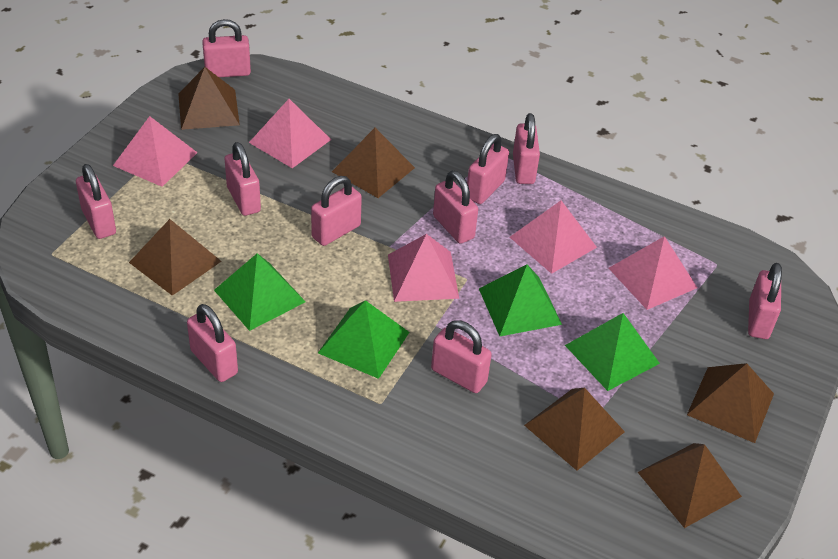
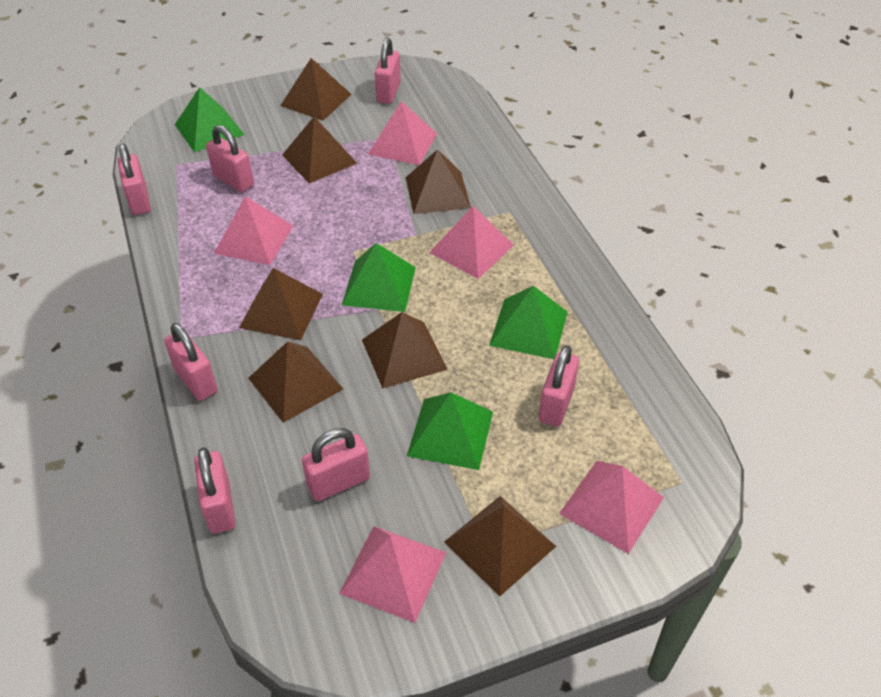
brown pyramid: 6 -> 7
pink padlock: 10 -> 7

